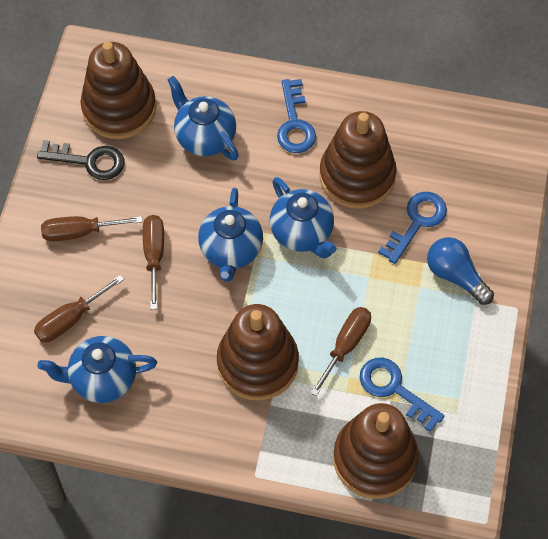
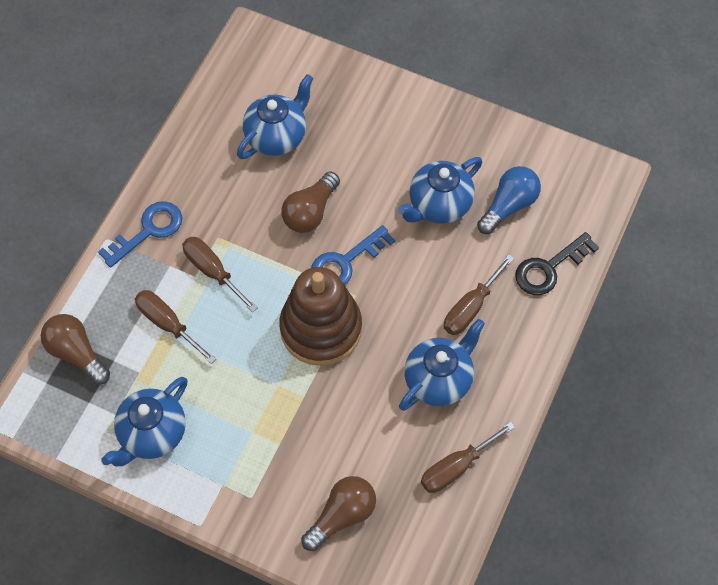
blue key: 3 -> 2
brown light bulb: 0 -> 3
brown stacking toy: 4 -> 1

